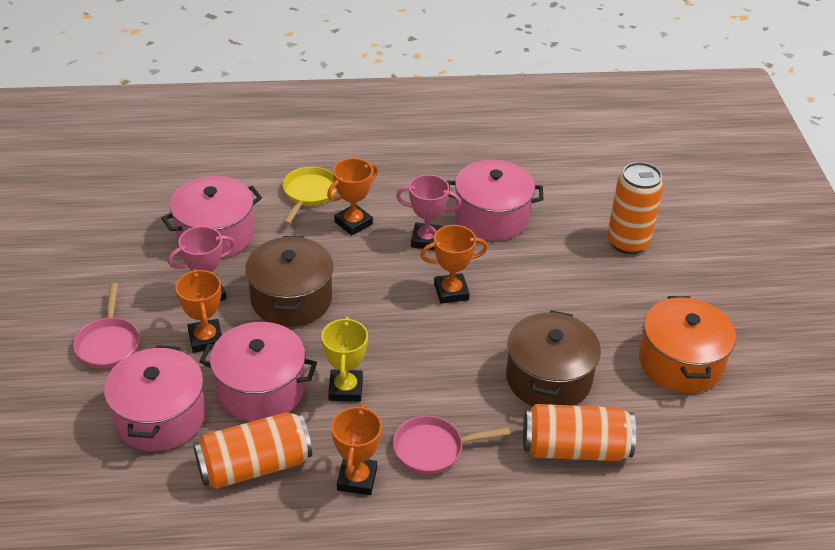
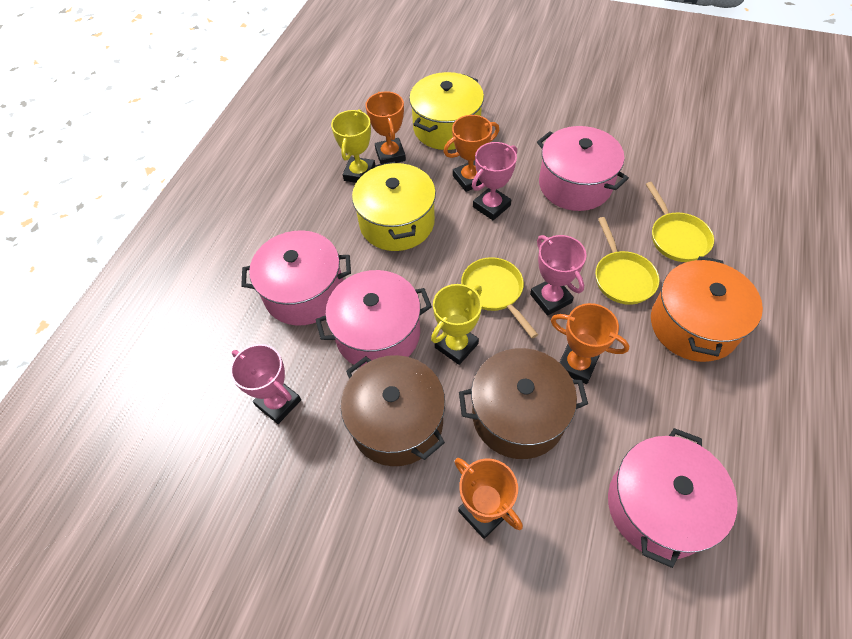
orange can: 3 -> 0
pink pan: 2 -> 0
pink trophy: 2 -> 3
yellow pan: 1 -> 3
yellow pot: 0 -> 2
yellow trophy: 1 -> 2

